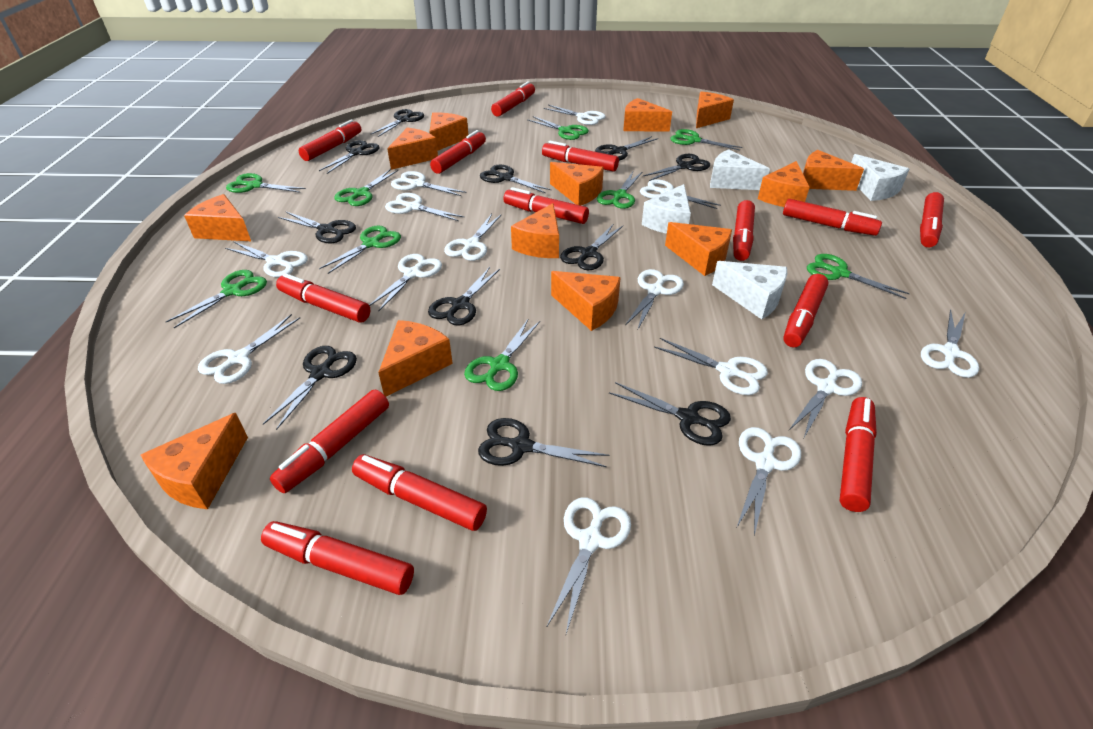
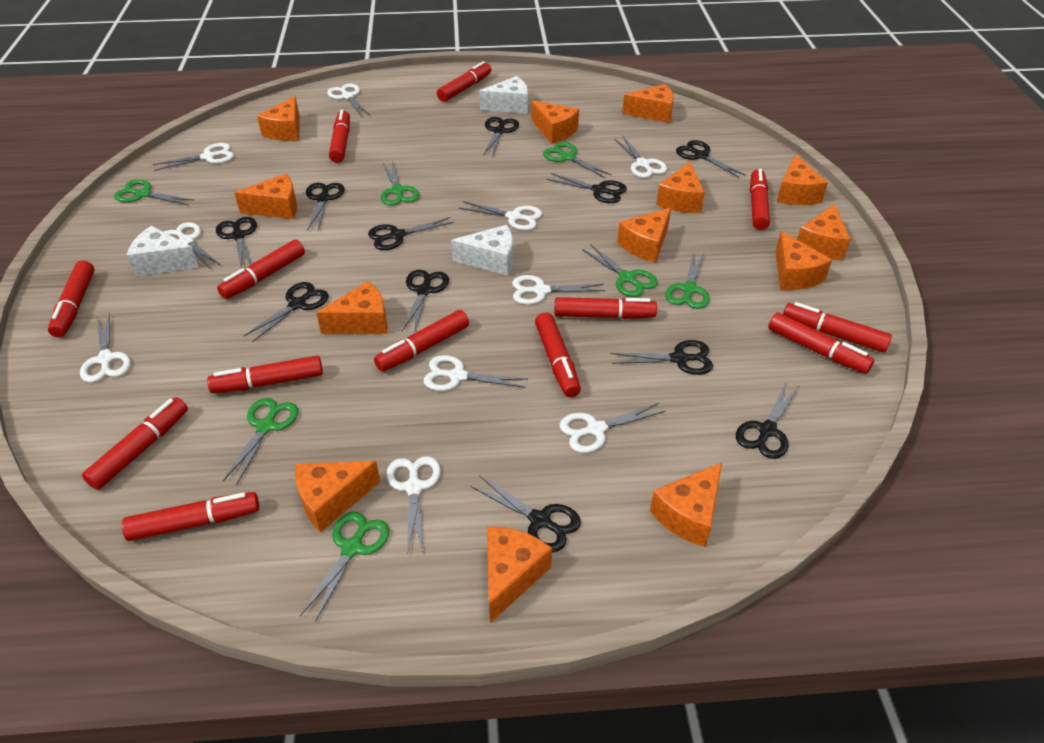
green scissors: 9 -> 7
red marker: 14 -> 13
white cheese: 4 -> 3
white scissors: 14 -> 10

